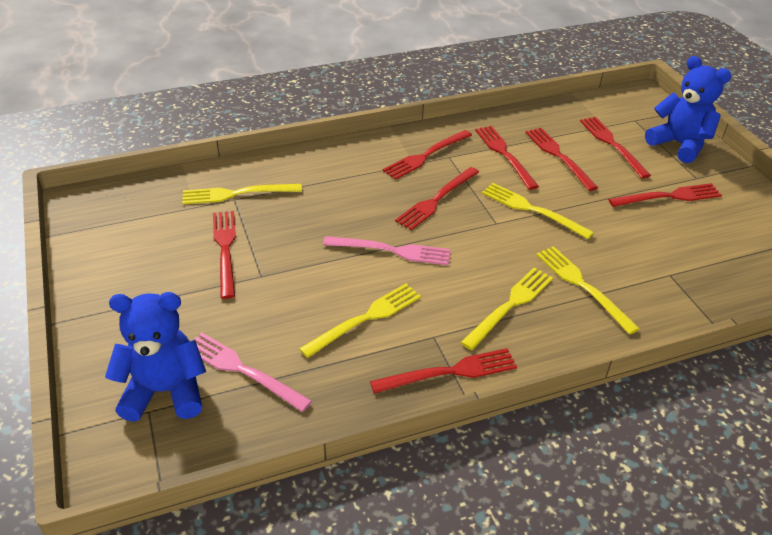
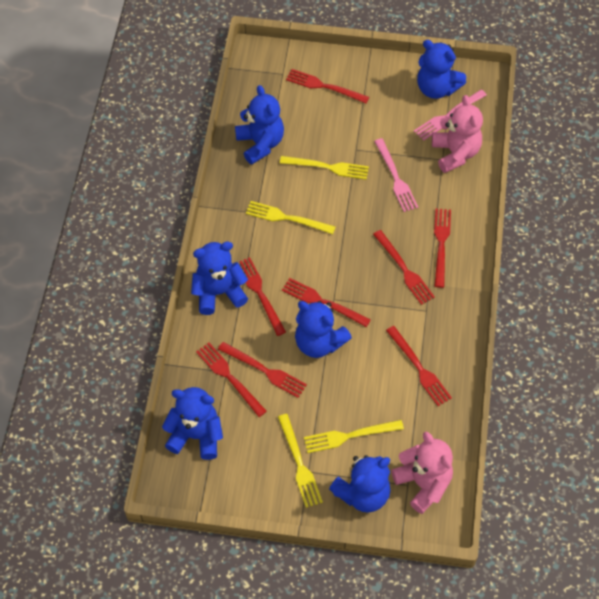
blue teddy bear: 2 -> 6
pink teddy bear: 0 -> 2
yellow fork: 5 -> 4

